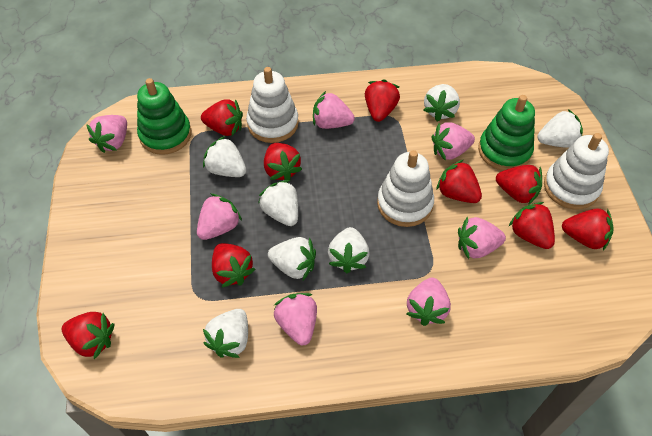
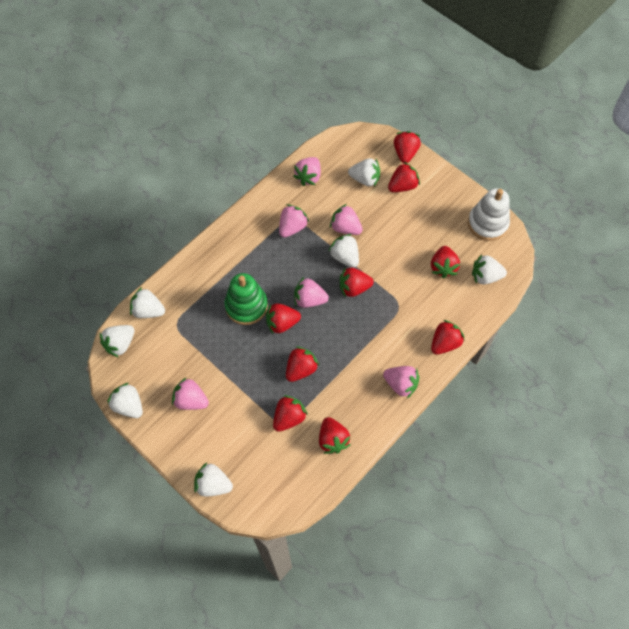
green stacking toy: 2 -> 1
pink strawberry: 7 -> 6
white stacking toy: 3 -> 1

